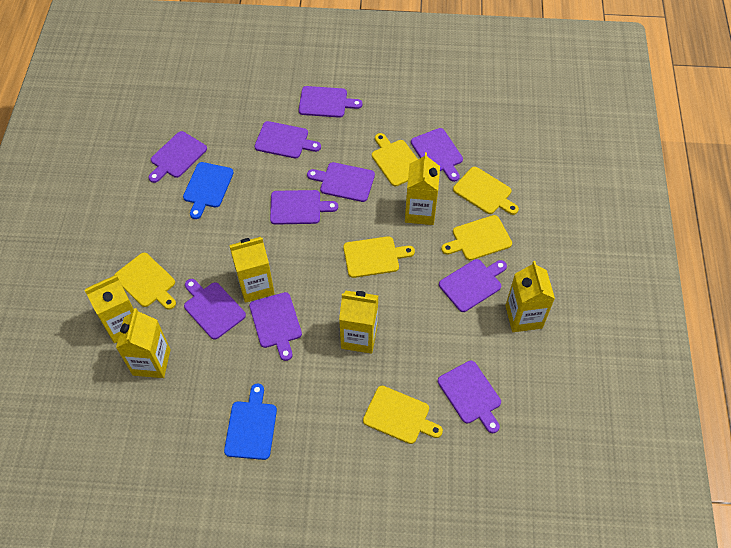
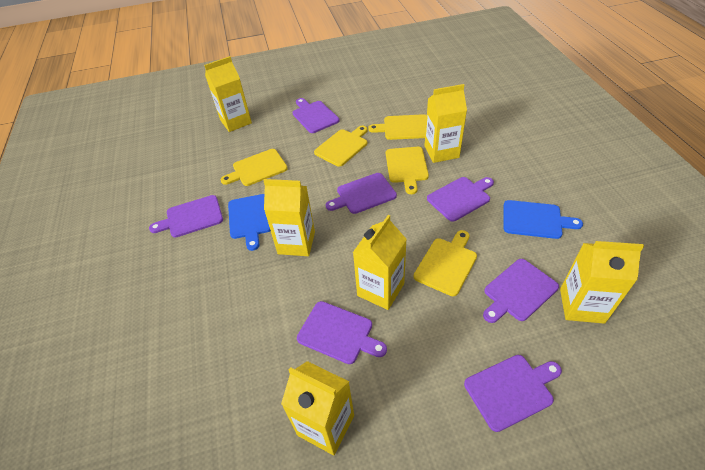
purple cutting board: 10 -> 7
yellow cutting board: 6 -> 5

